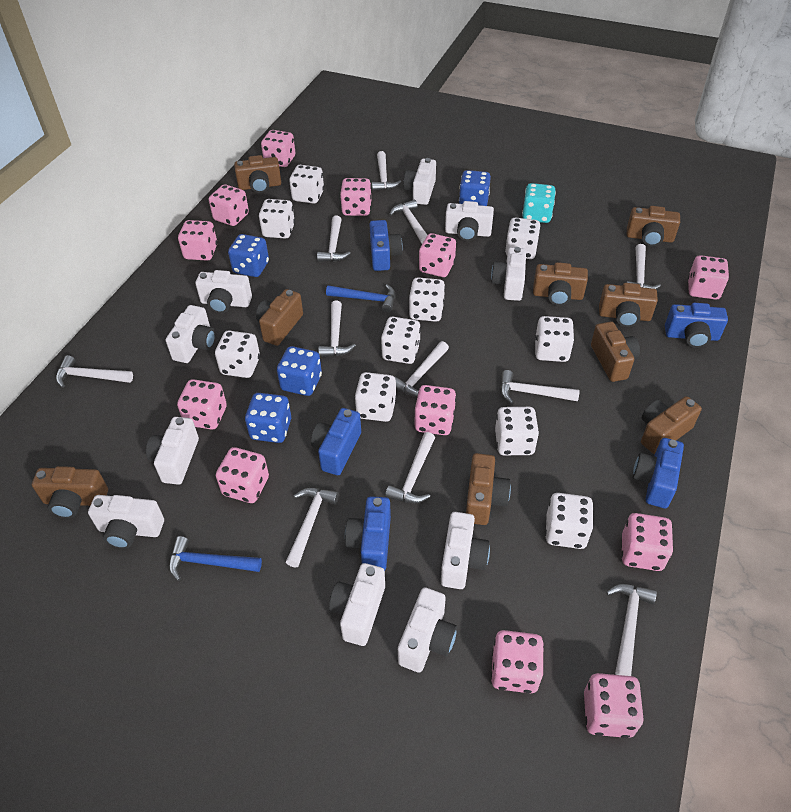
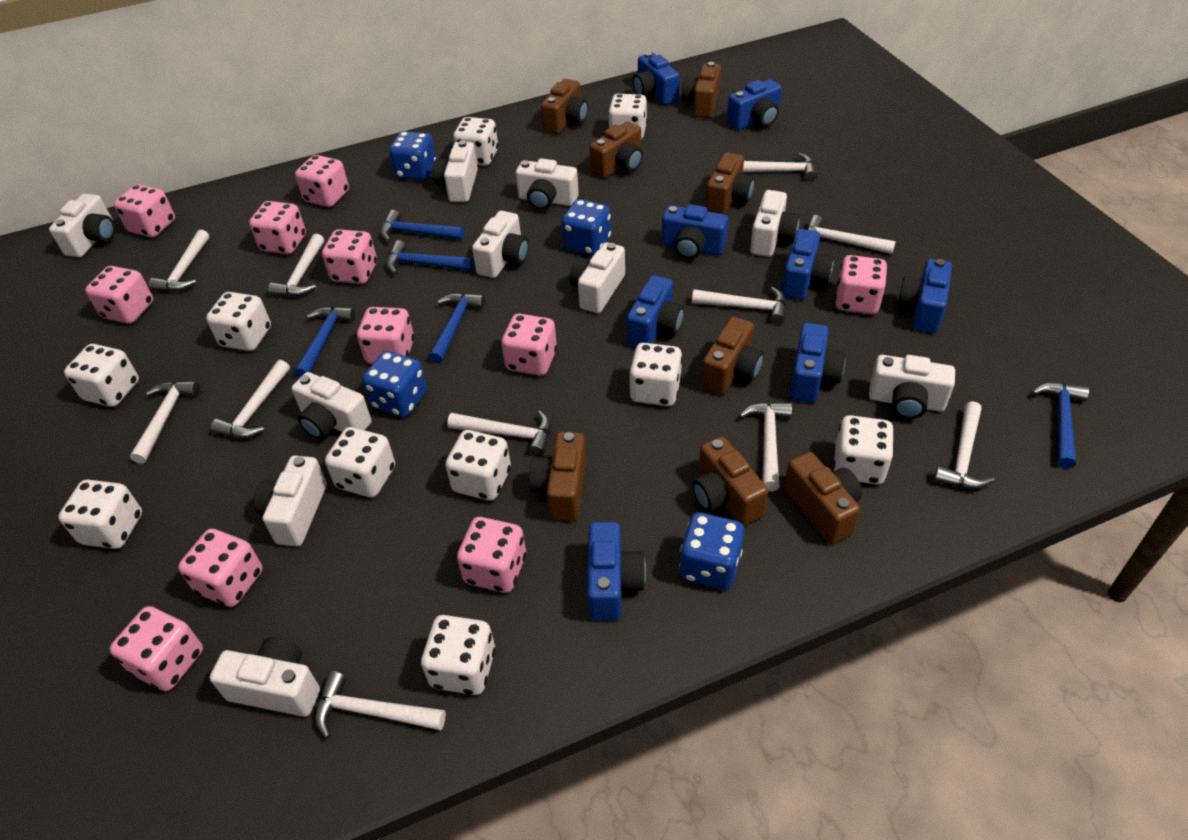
blue camera: 5 -> 8
blue hammer: 2 -> 5
brown camera: 9 -> 8
pink dice: 12 -> 11
turquoise dice: 1 -> 0

